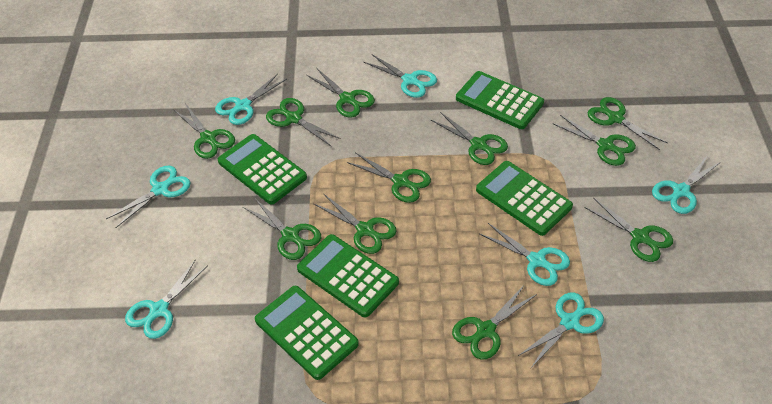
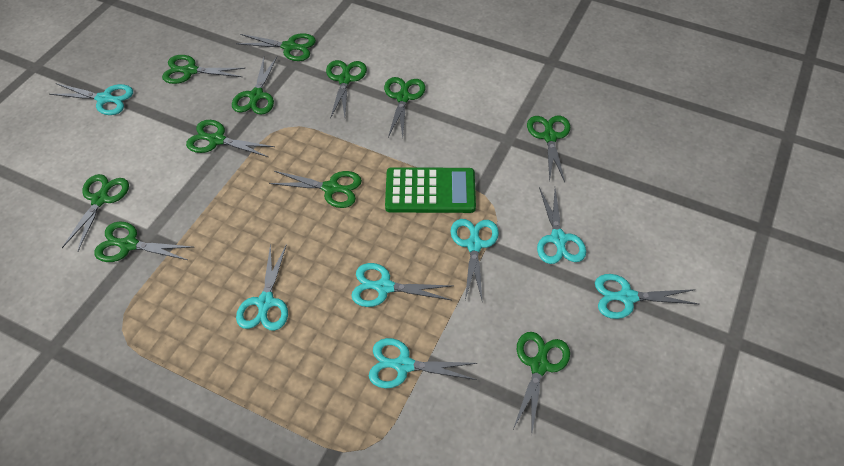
green calculator: 5 -> 1

